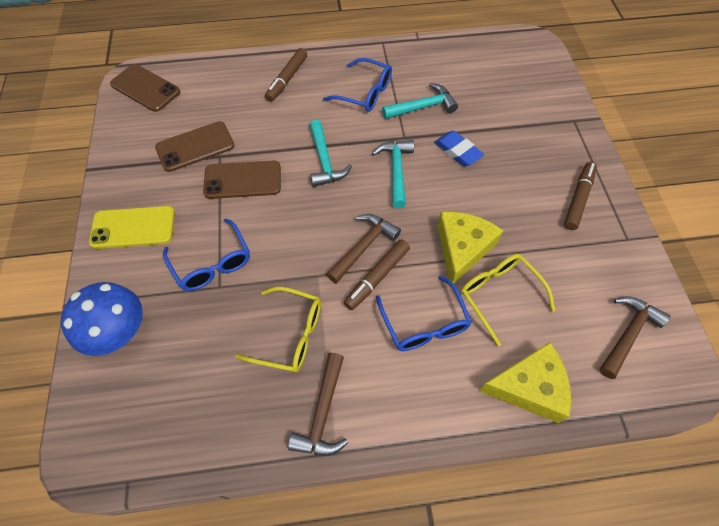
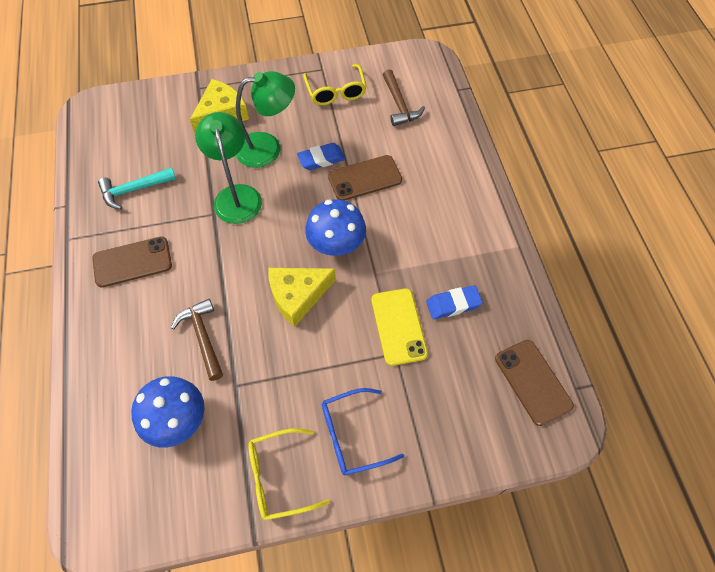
blue eraser: 1 -> 2
blue glasses: 3 -> 1
blue mushroom: 1 -> 2
brown hammer: 3 -> 2
brown marker: 3 -> 0
green lamp: 0 -> 2
turquoise hammer: 3 -> 1

